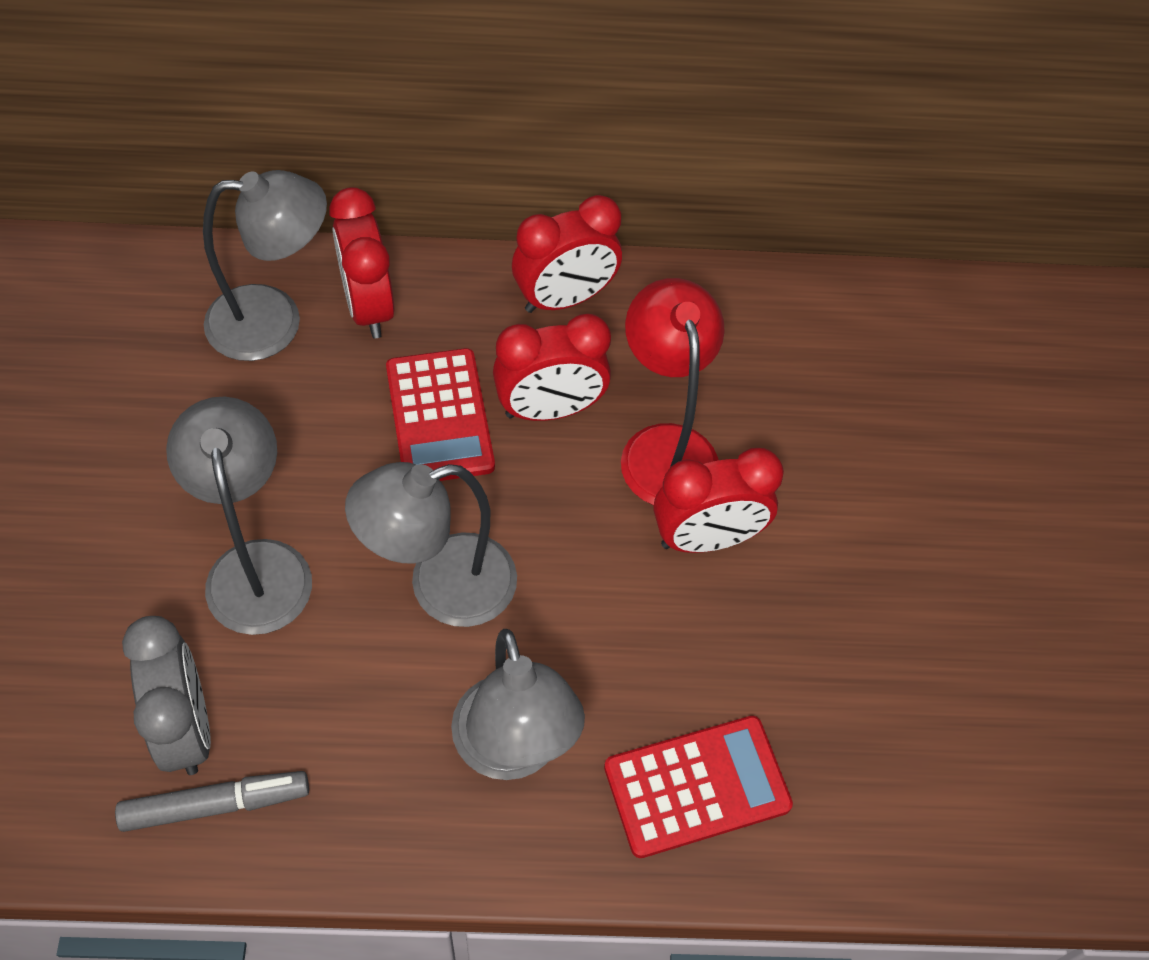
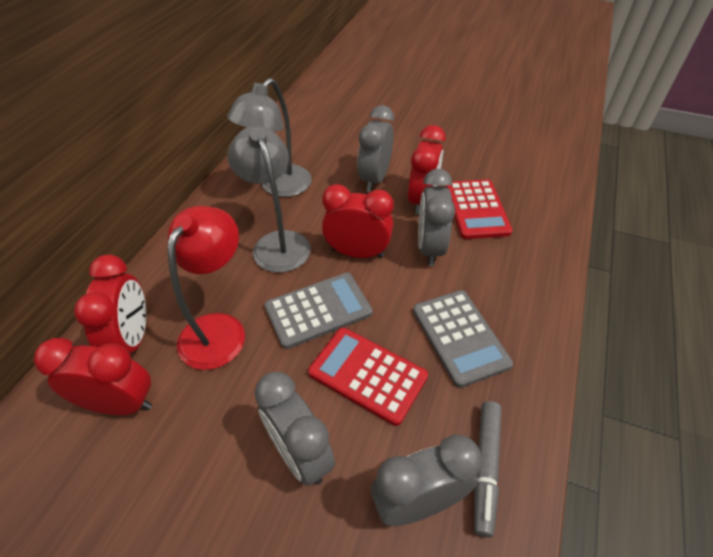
grey calculator: 0 -> 2
grey clock: 1 -> 4
grey lamp: 4 -> 2

